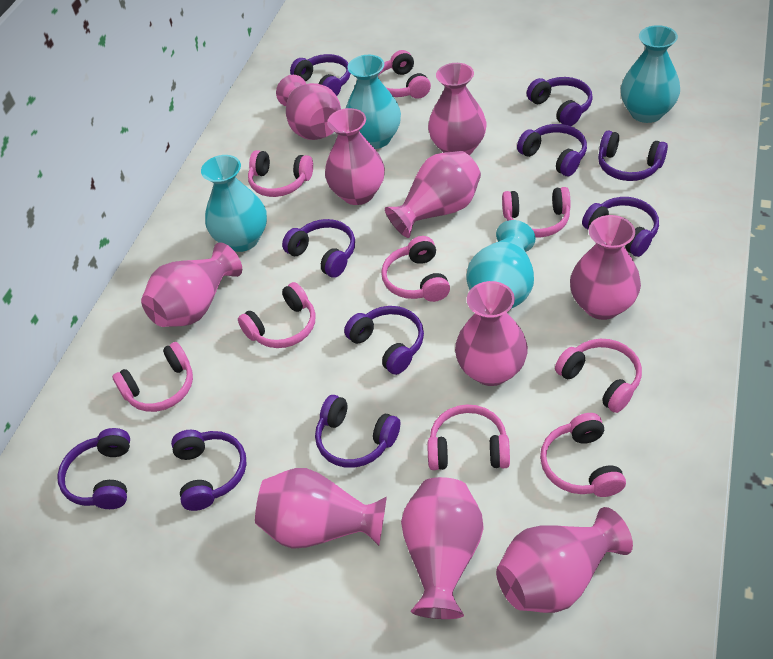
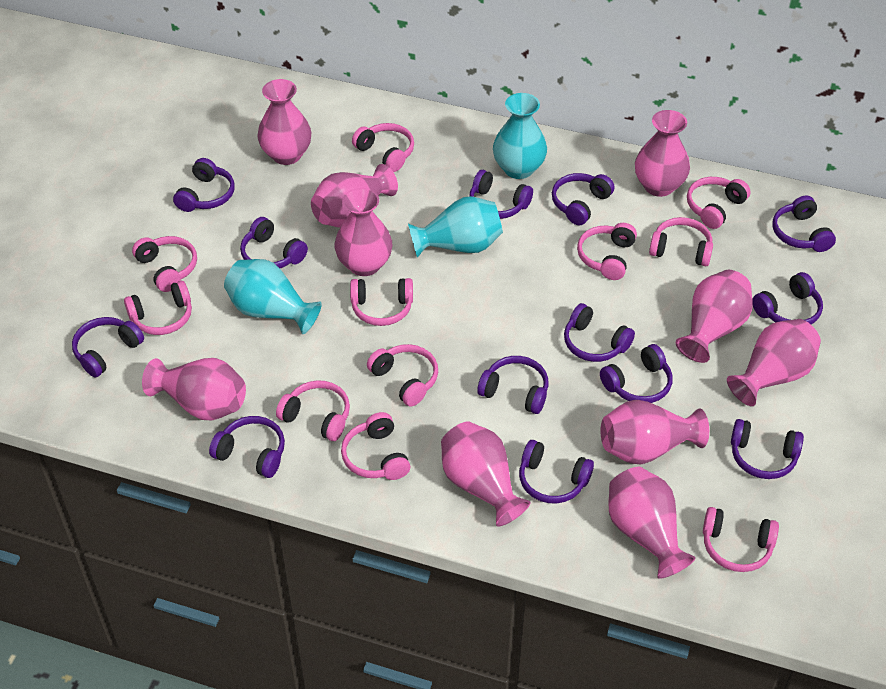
pink headphones: 9 -> 11
purple headphones: 10 -> 13
turquoise vase: 4 -> 3

